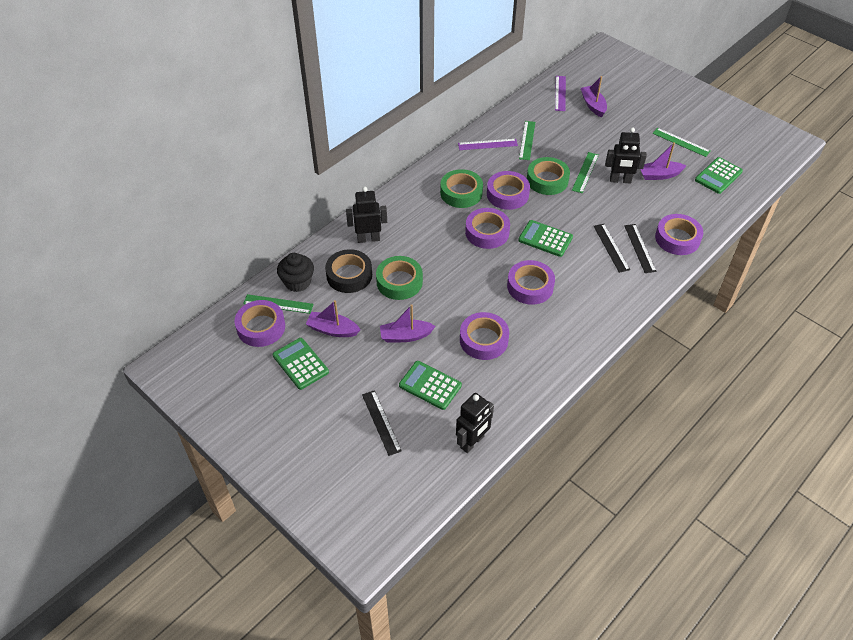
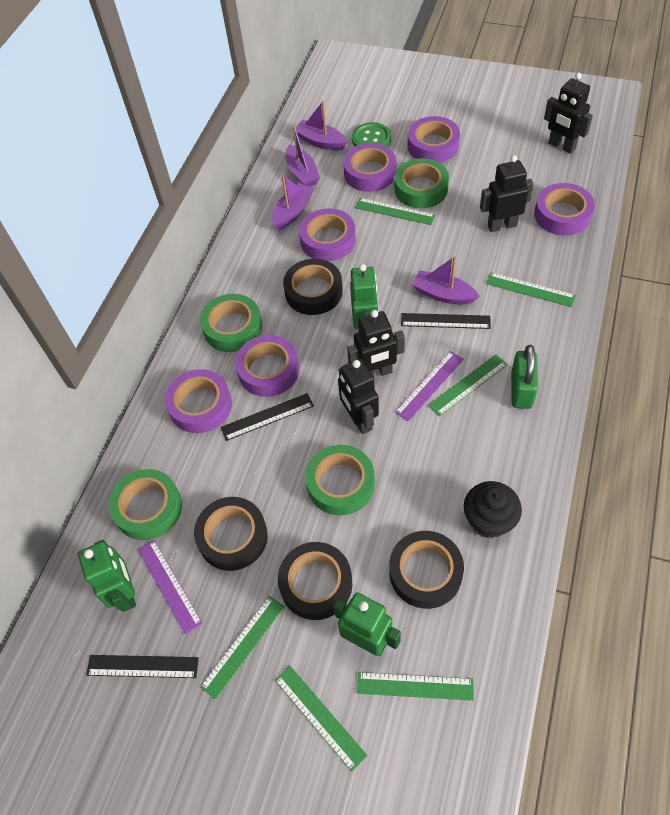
black robot: 3 -> 4
black tape: 1 -> 4
green button: 0 -> 1
green calculator: 4 -> 0
green padlock: 0 -> 1
green robot: 0 -> 3
green ruler: 4 -> 6
green tape: 3 -> 4

